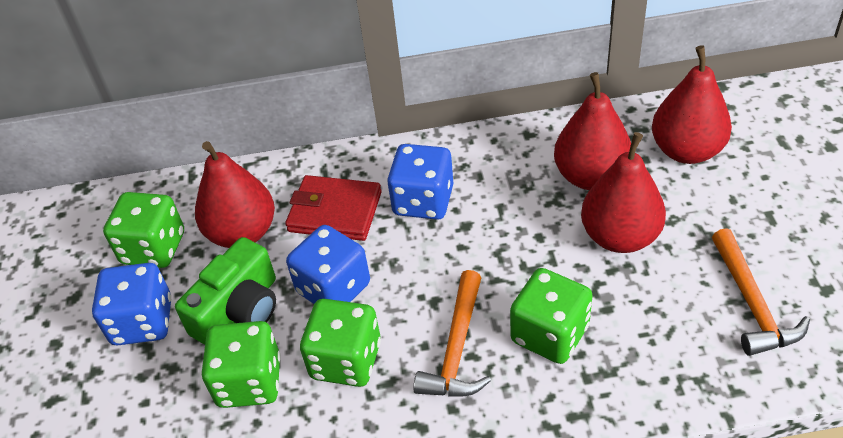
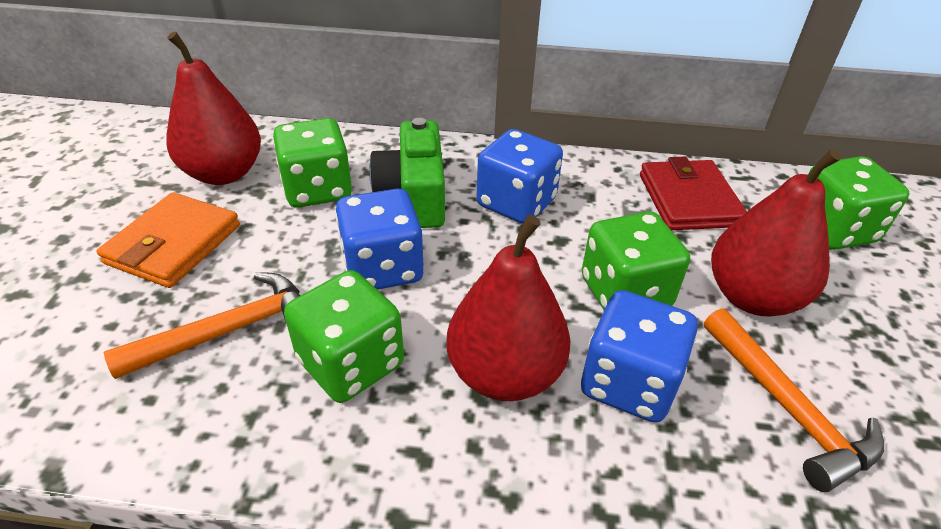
orange wallet: 0 -> 1
red pear: 4 -> 3

